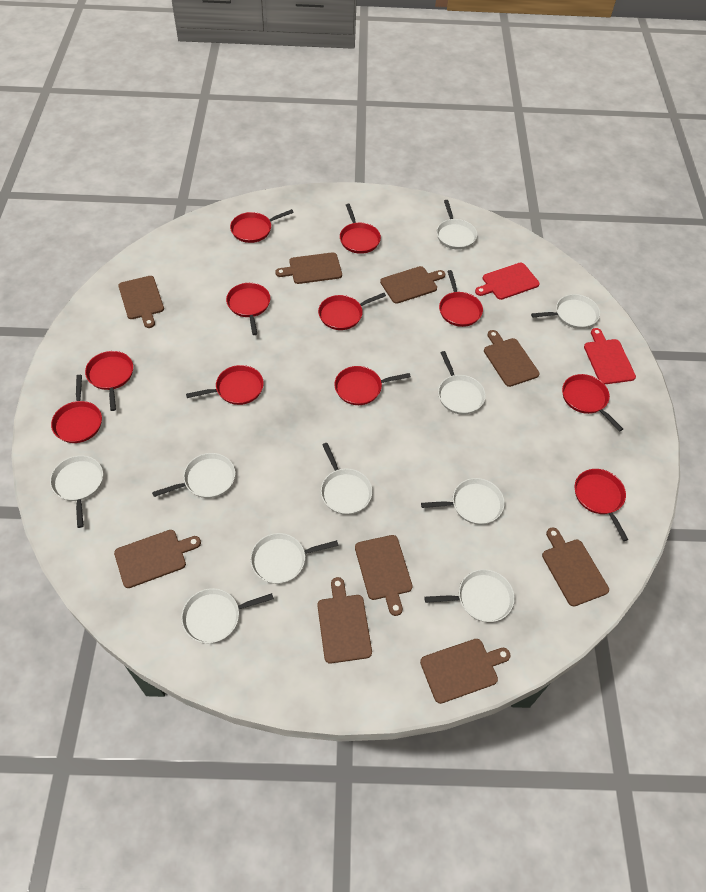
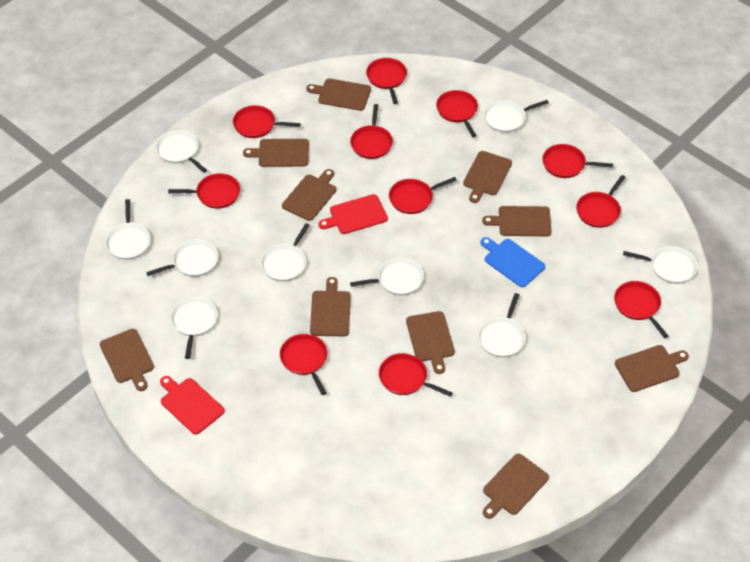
blue cutting board: 0 -> 1
brown cutting board: 9 -> 10
white pan: 10 -> 9

